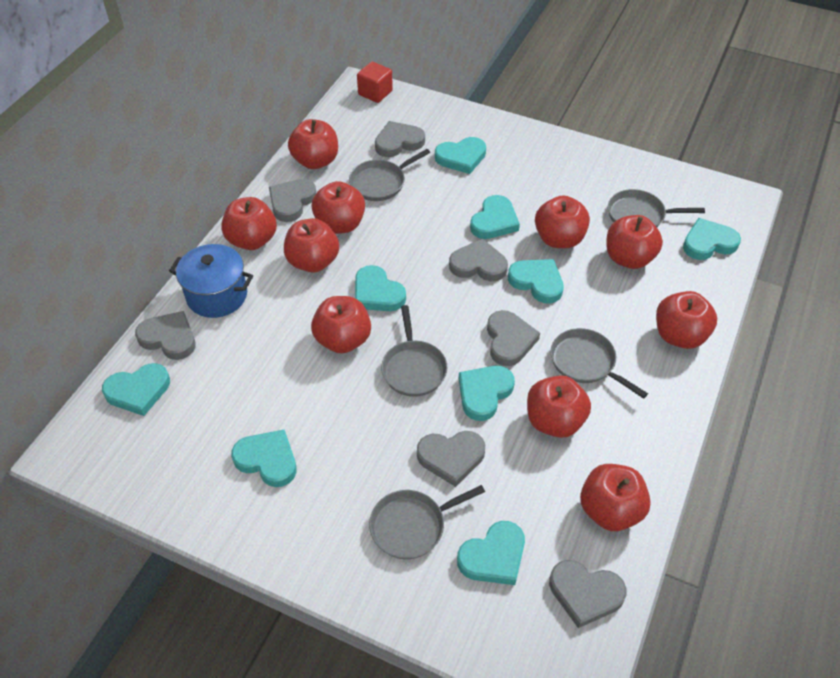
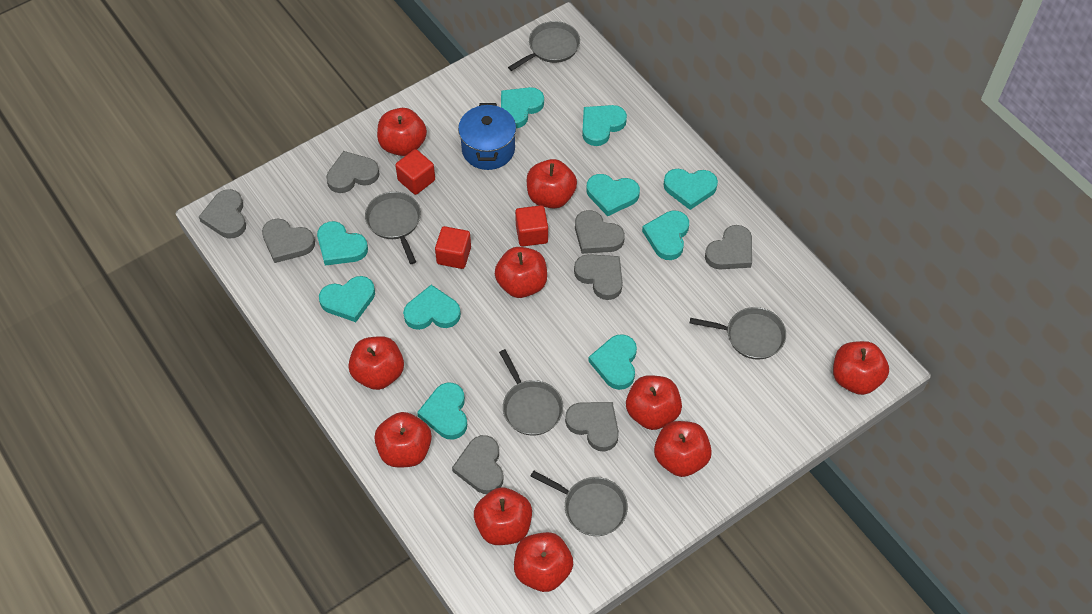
grey heart: 7 -> 8
red cube: 1 -> 3
turquoise heart: 9 -> 10

